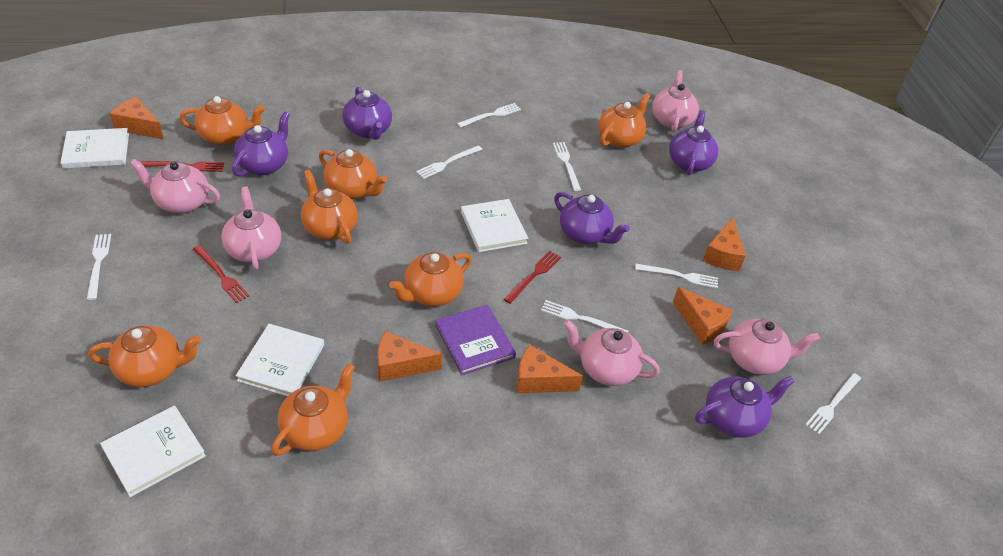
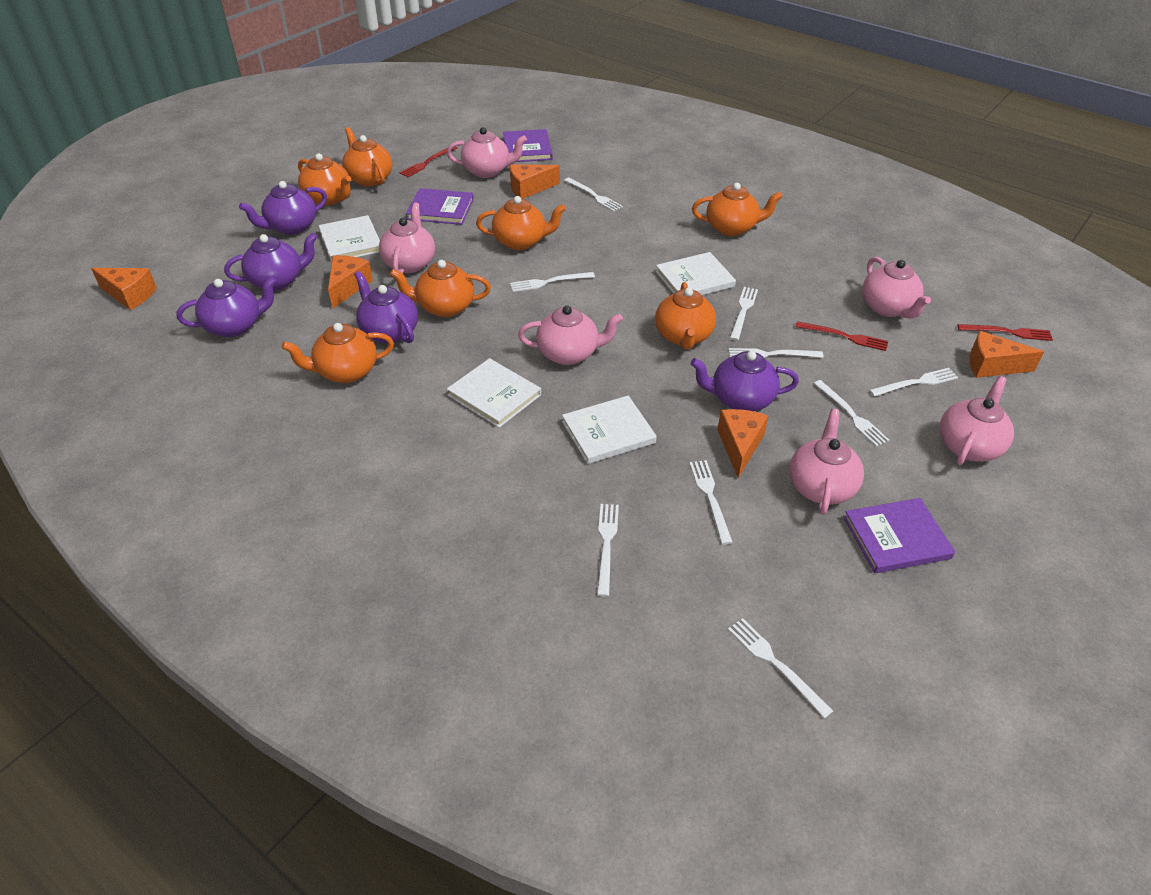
pink teapot: 5 -> 6
purple book: 1 -> 3
white fork: 7 -> 9

